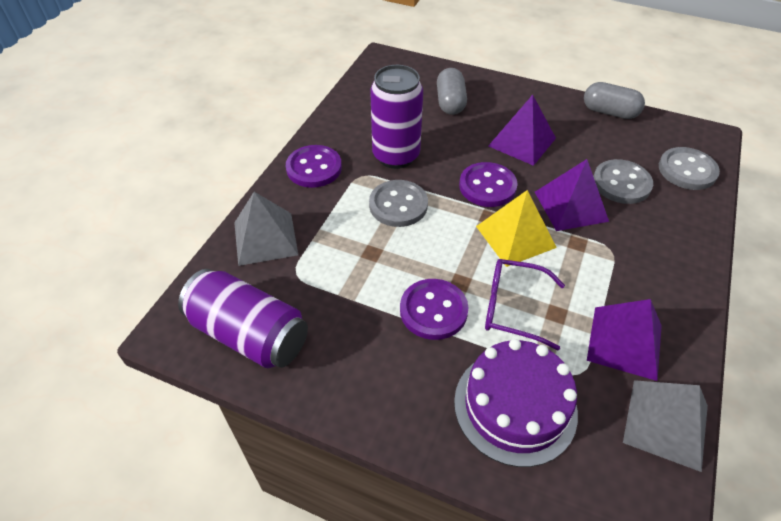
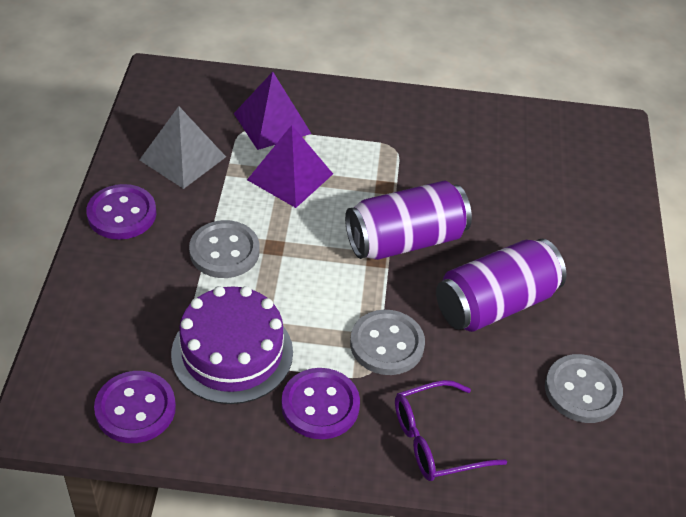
grey capsule: 2 -> 0
grey pyramid: 2 -> 1
purple pyramid: 3 -> 2
yellow pyramid: 1 -> 0

